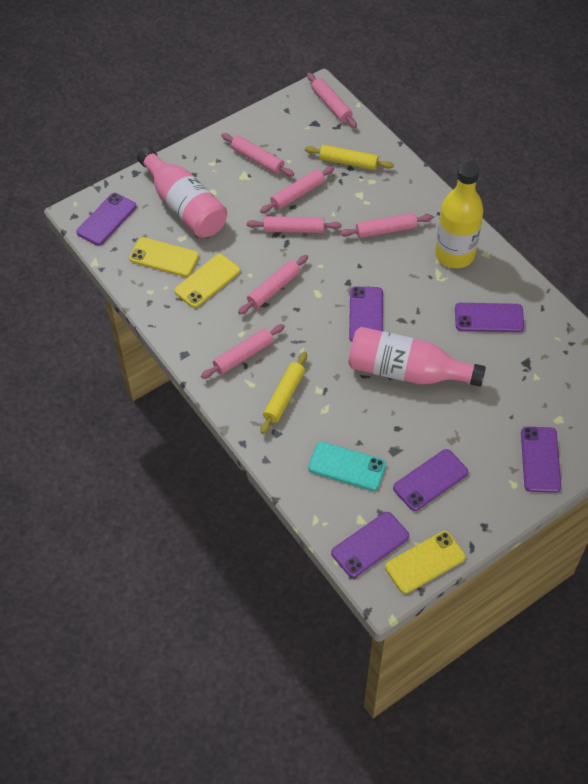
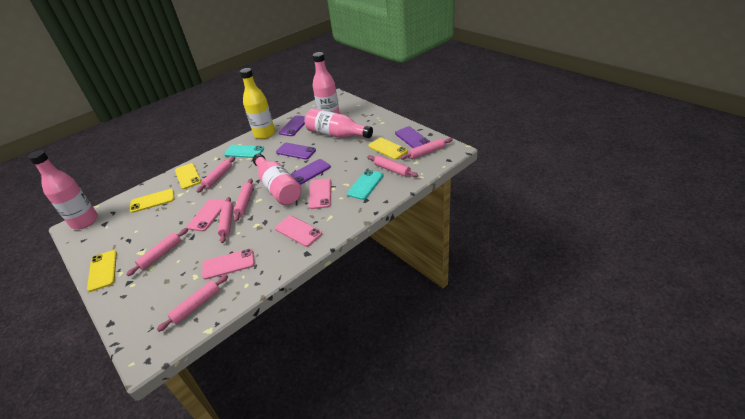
pink bottle: 2 -> 4
pink phone: 0 -> 4
purple phone: 6 -> 4
turquoise phone: 1 -> 2
yellow phone: 3 -> 4
yellow rolling pin: 2 -> 0

